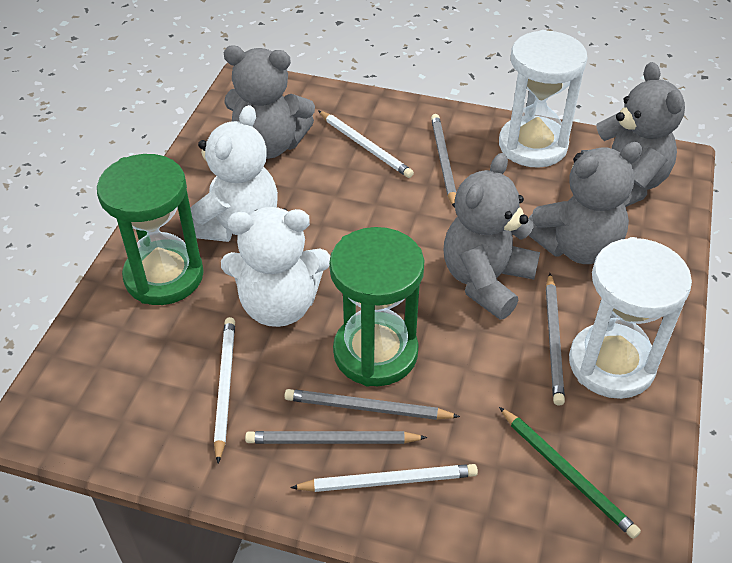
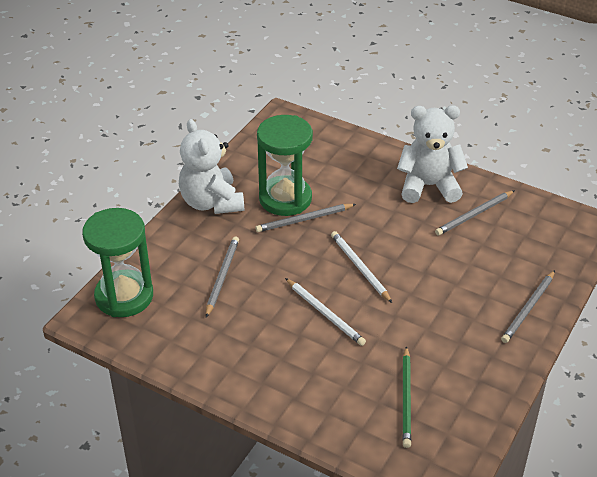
grey teddy bear: 4 -> 0
white hourglass: 2 -> 0
white pencil: 3 -> 2

